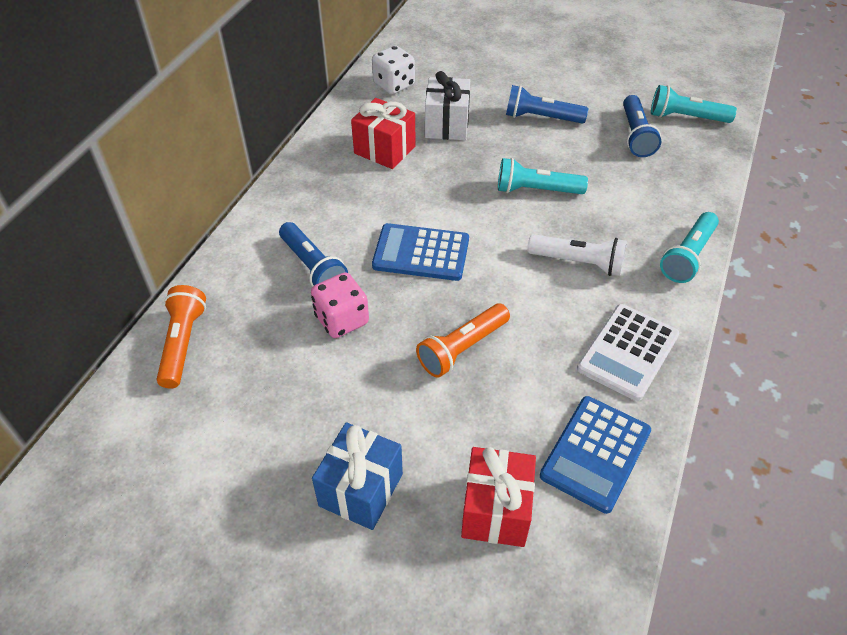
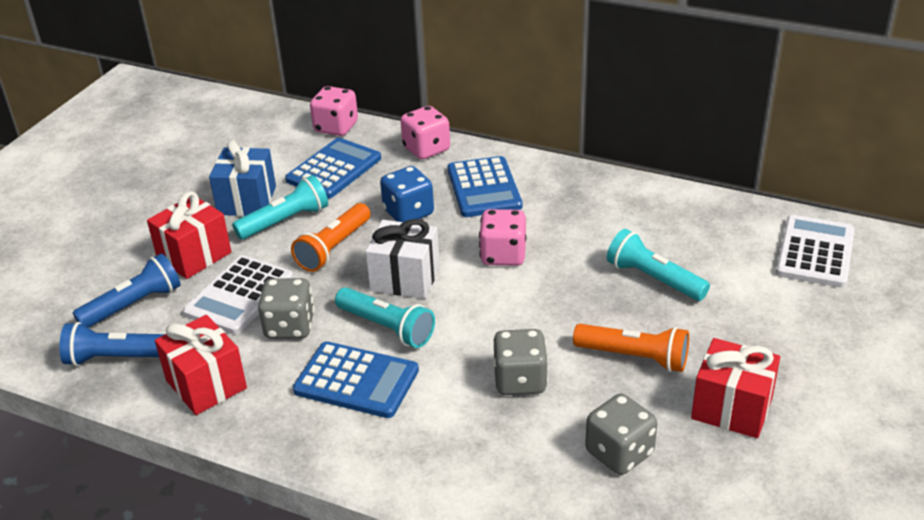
blue calculator: 2 -> 3
blue dice: 0 -> 1
blue flashlight: 3 -> 2
grey dice: 0 -> 3
pink dice: 1 -> 3
red gift: 2 -> 3
white calculator: 1 -> 2
white dice: 1 -> 0
white flashlight: 1 -> 0

